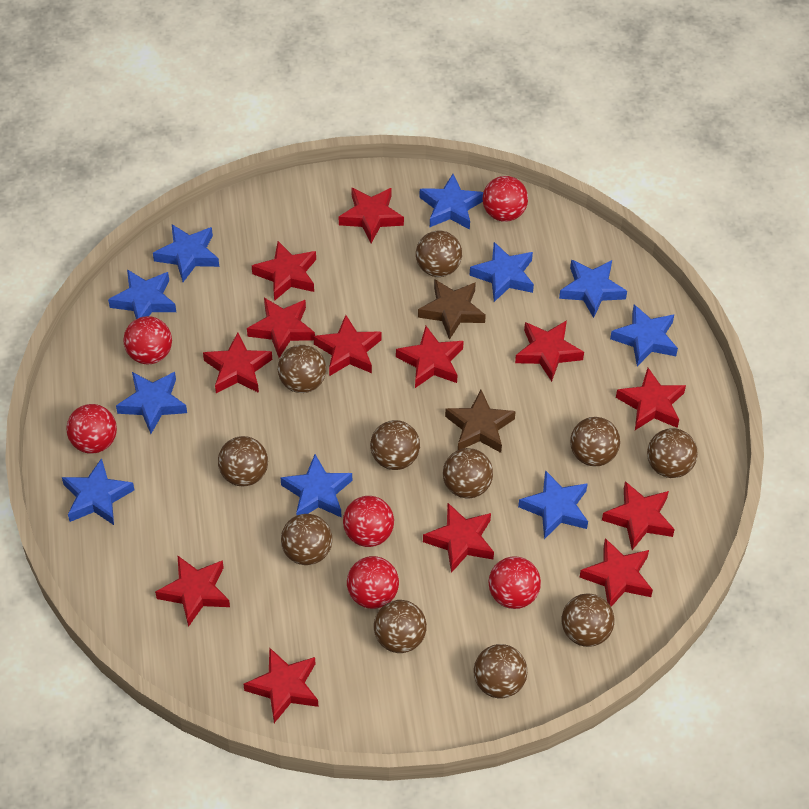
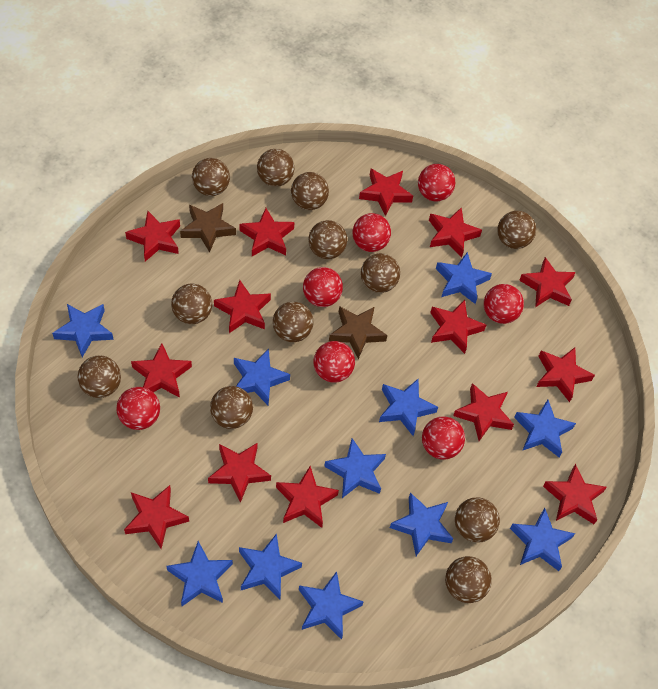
blue star: 10 -> 11
brown ball: 11 -> 12
red ball: 6 -> 7
red star: 13 -> 14

